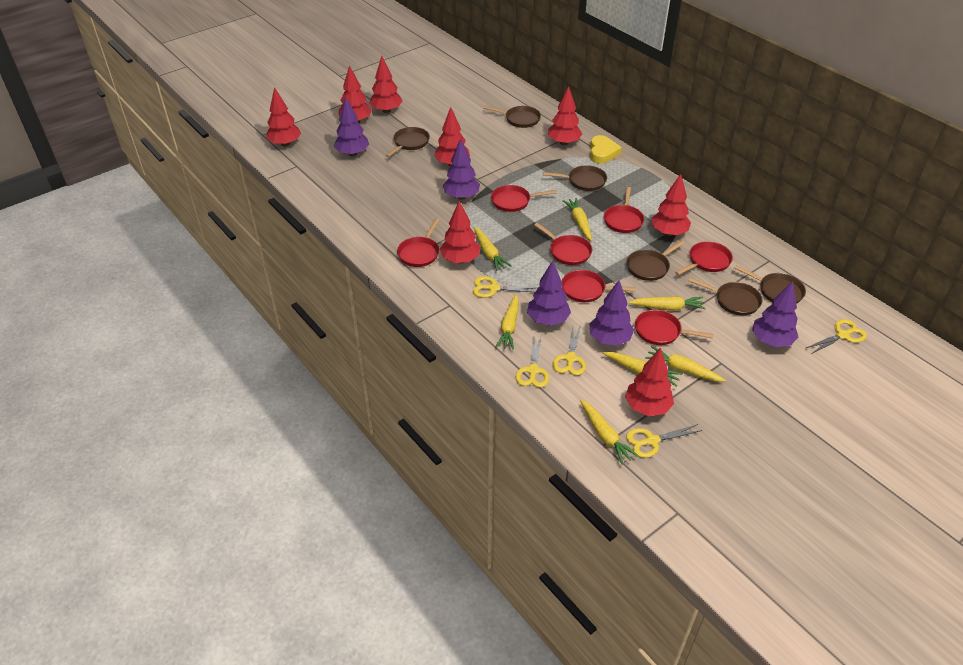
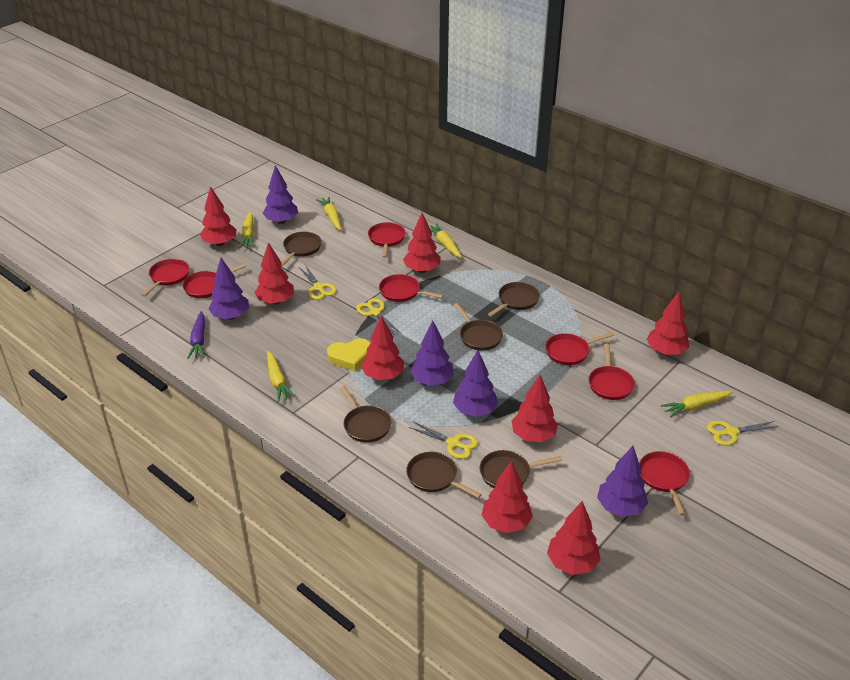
purple carrot: 0 -> 1
yellow carrot: 7 -> 5
yellow scissors: 5 -> 4

